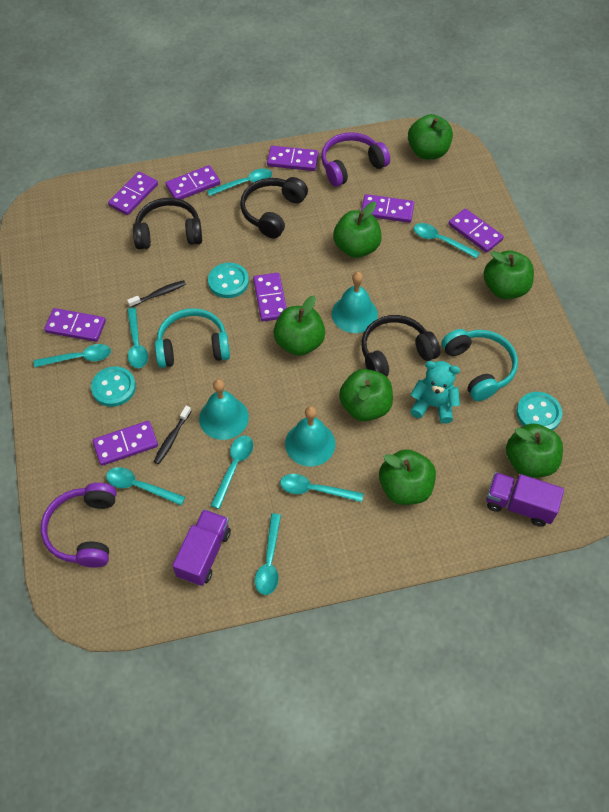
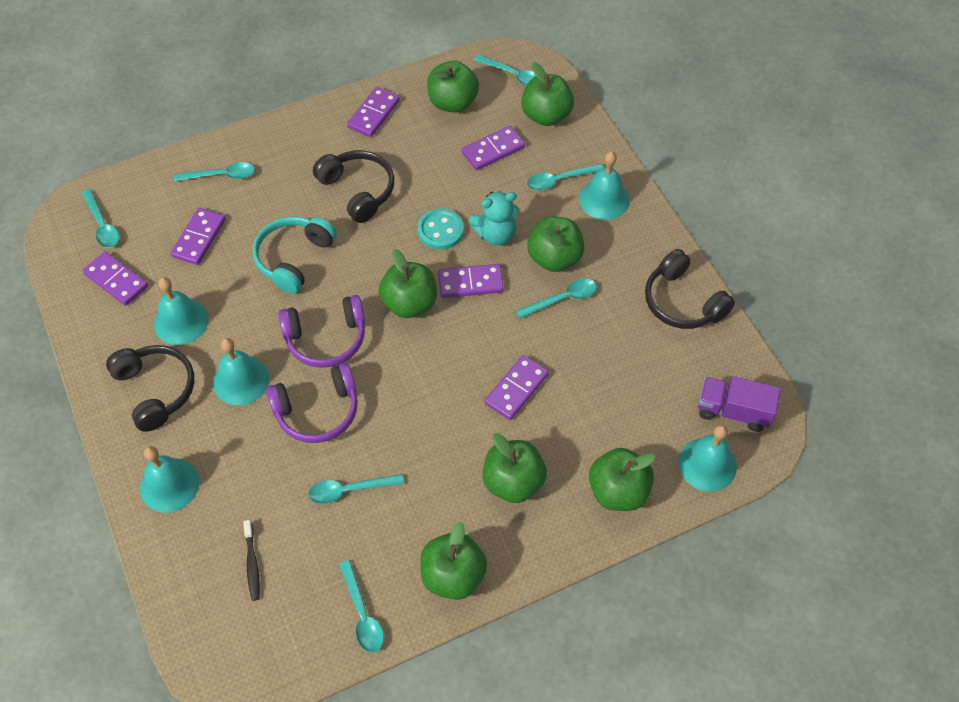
black toothbrush: 2 -> 1
purple domino: 8 -> 6
purple truck: 2 -> 1
turquoise bell: 3 -> 5
turquoise button: 3 -> 1
turquoise headphones: 2 -> 1
turquoise spoon: 8 -> 7

